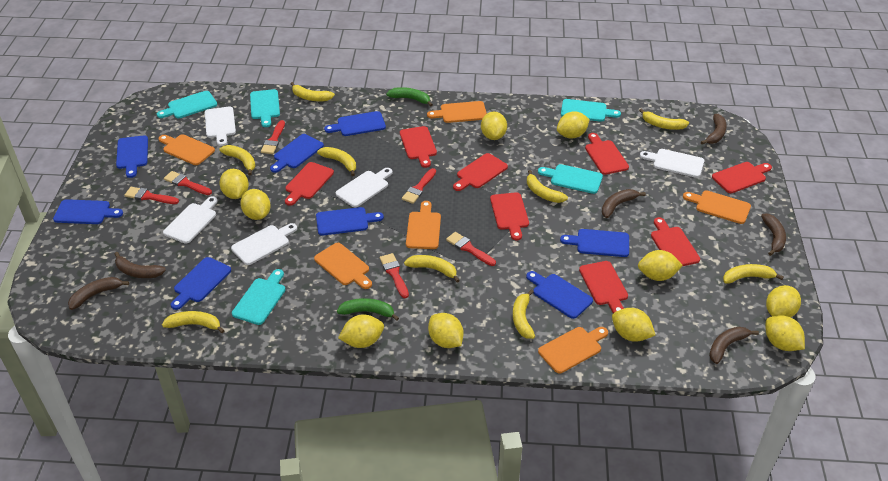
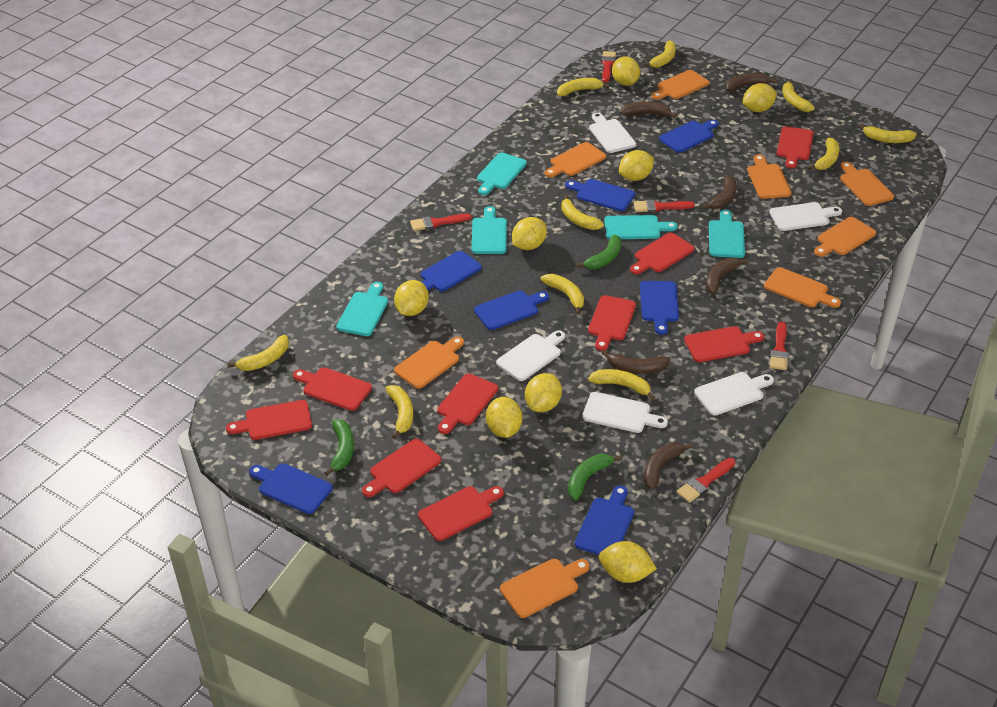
blue cutting board: 8 -> 7
green banana: 2 -> 3
orange cutting board: 6 -> 8
red brush: 6 -> 5
red cutting board: 8 -> 9
yellow banana: 9 -> 10
yellow lemon: 10 -> 8

